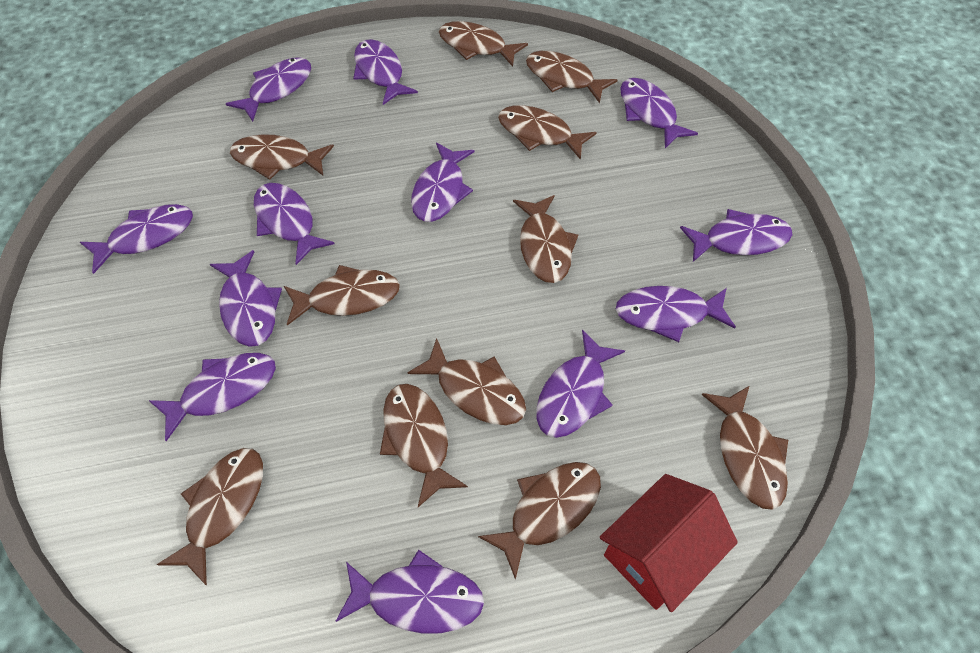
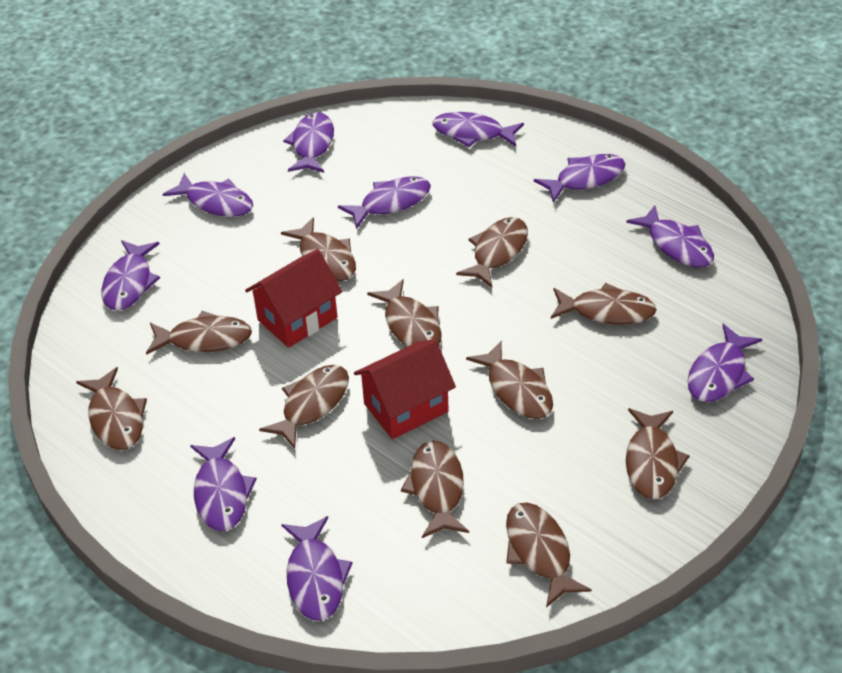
purple fish: 12 -> 10
red house: 1 -> 2

